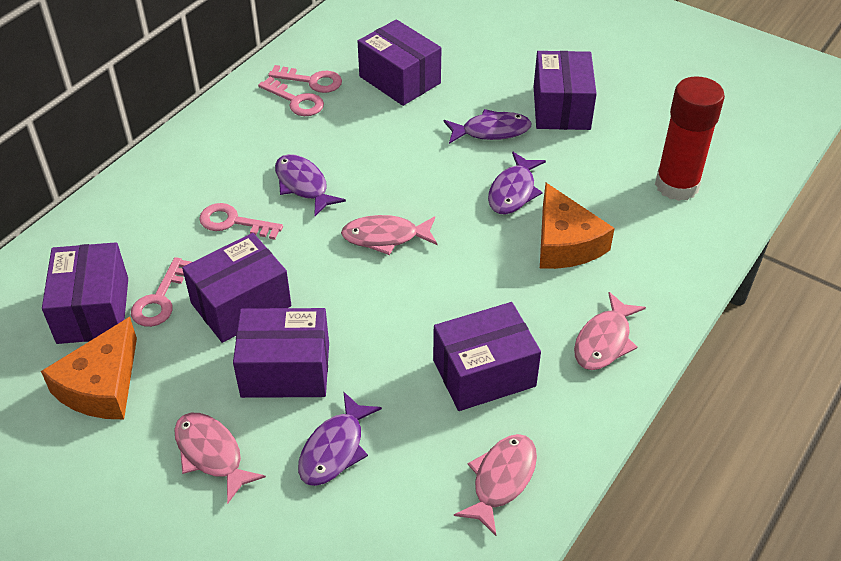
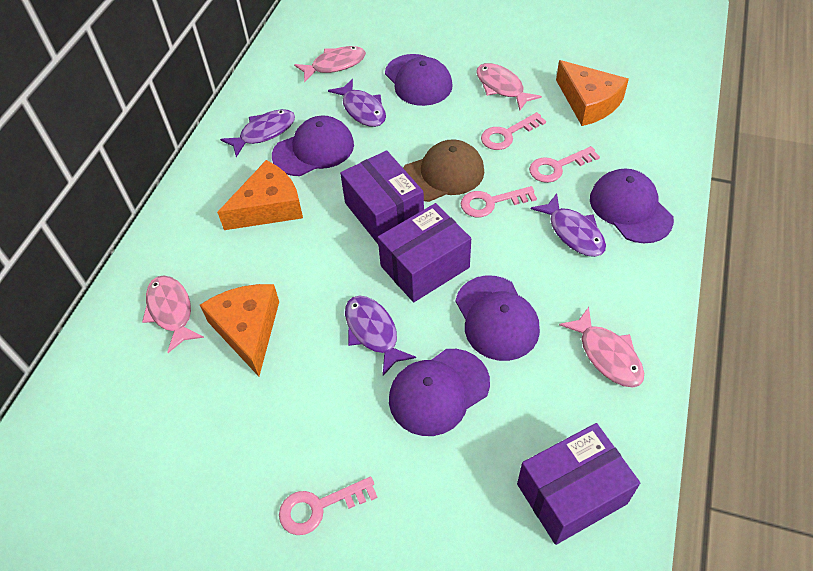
brown cap: 0 -> 1
orange cheese: 2 -> 3
purple box: 6 -> 3
purple cap: 0 -> 5
red glue stick: 1 -> 0

